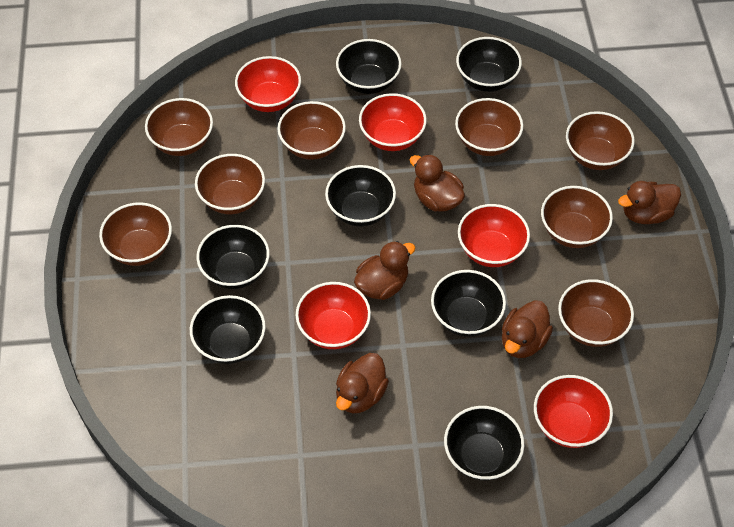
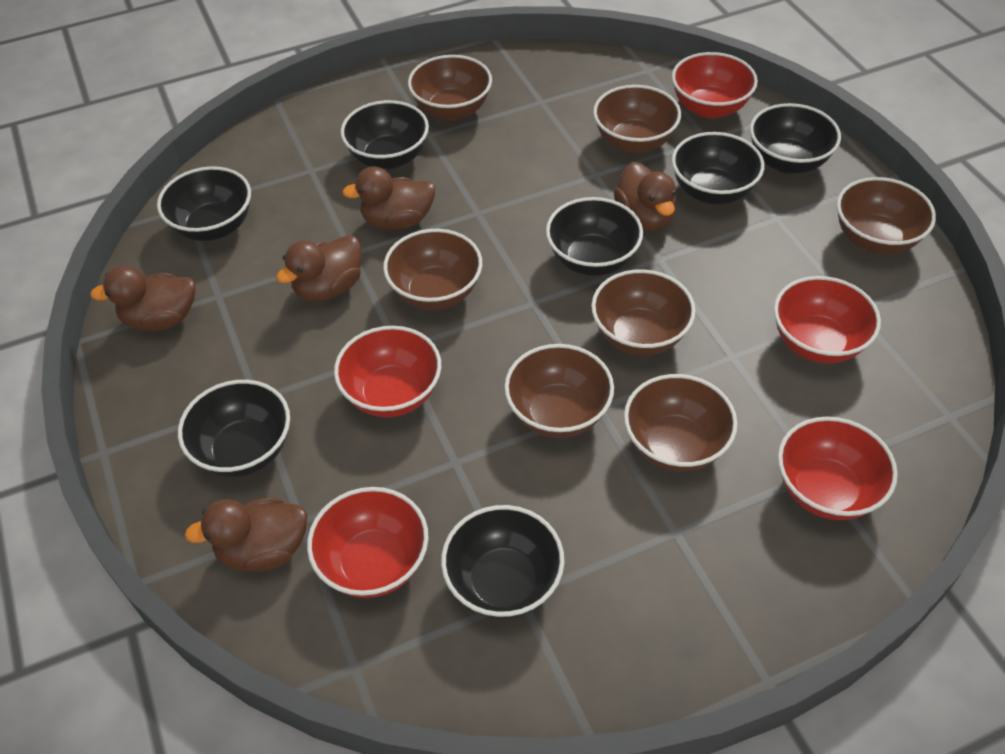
brown bowl: 8 -> 7

